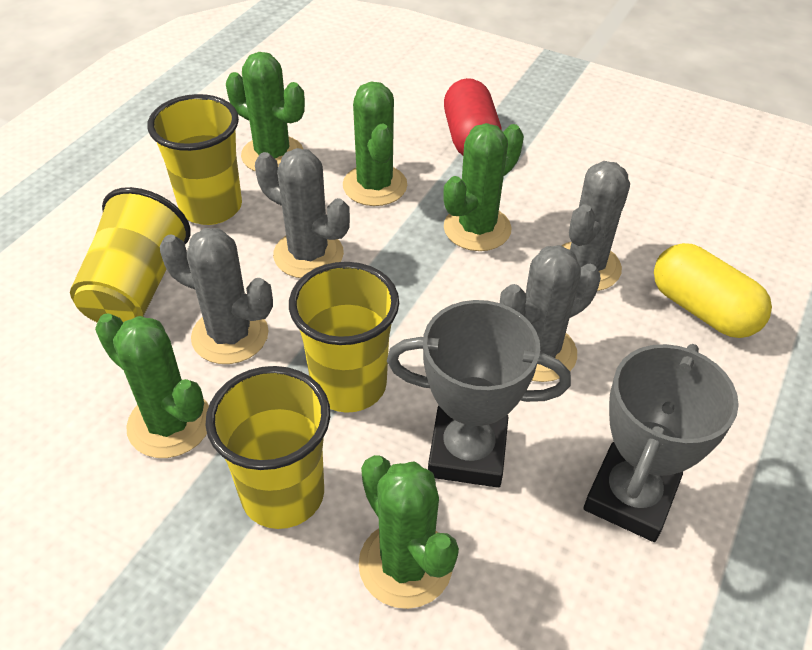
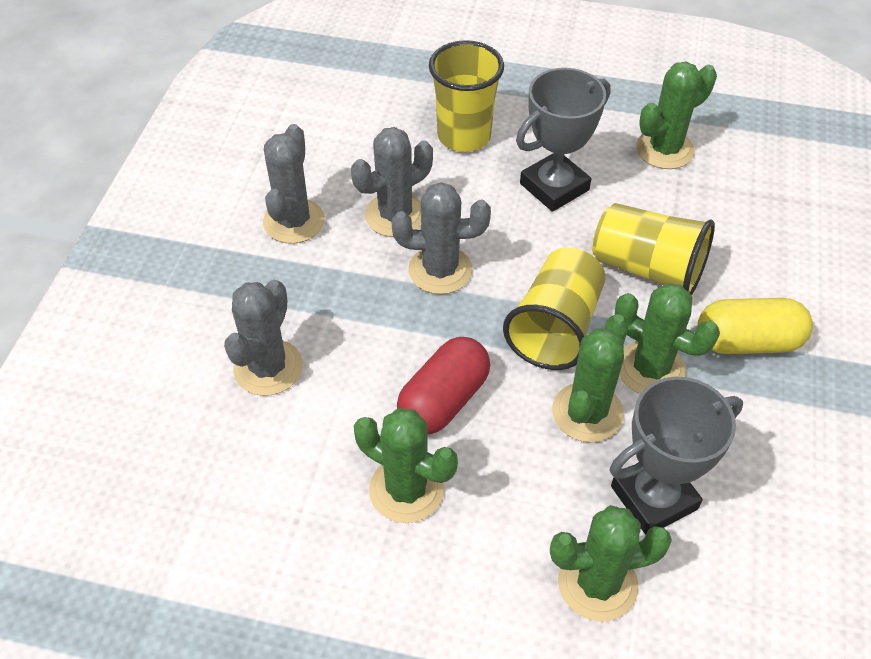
yellow cup: 4 -> 3

